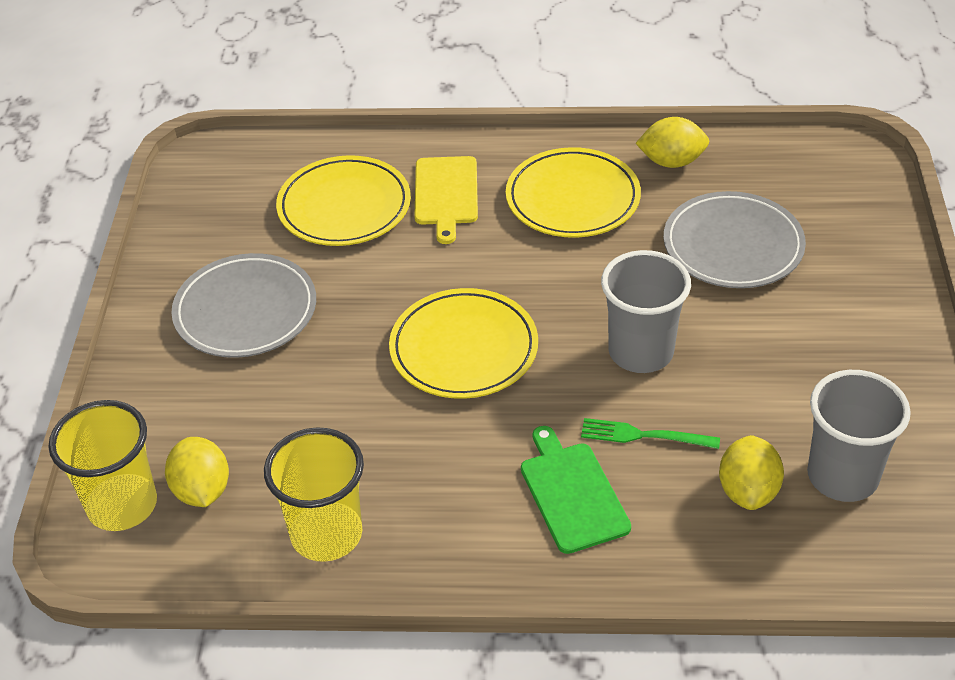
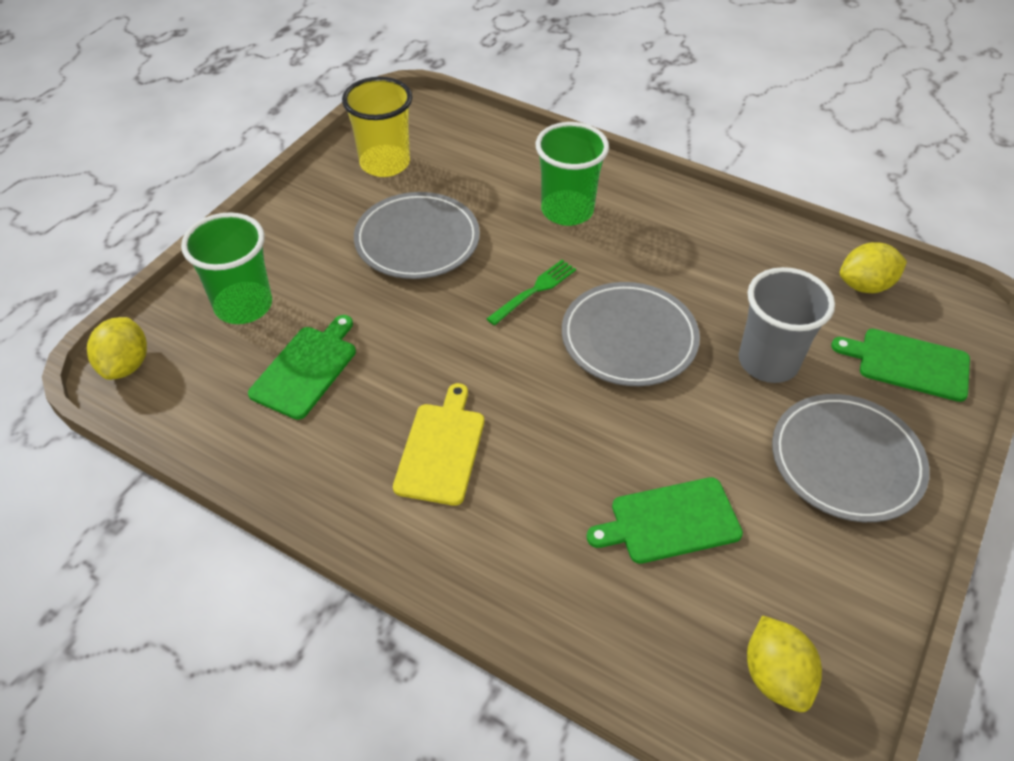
green cup: 0 -> 2
green cutting board: 1 -> 3
grey cup: 2 -> 1
grey plate: 2 -> 3
yellow cup: 2 -> 1
yellow plate: 3 -> 0

